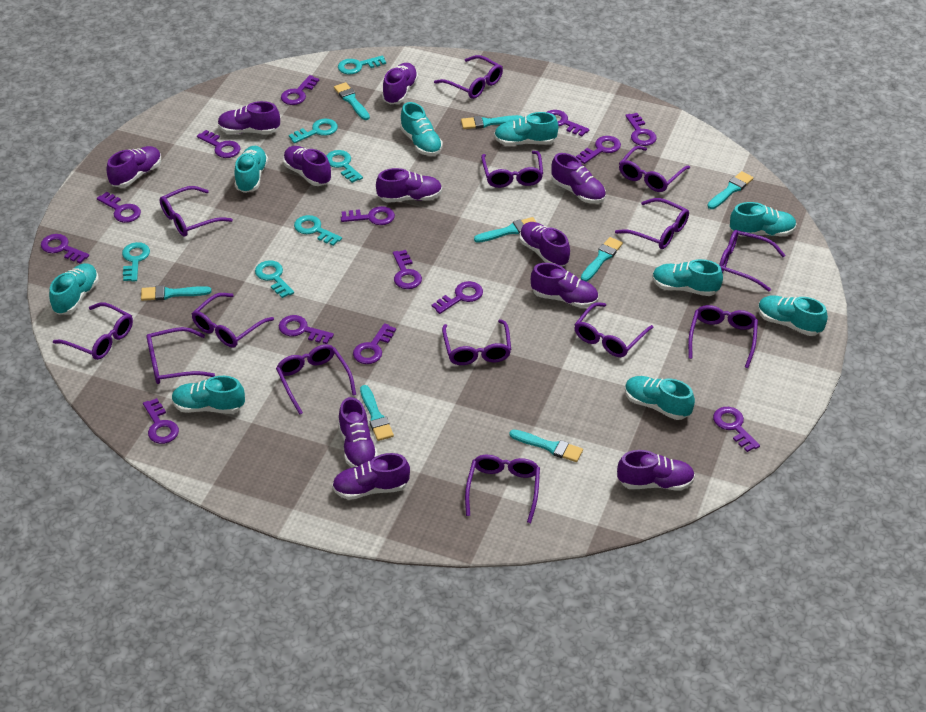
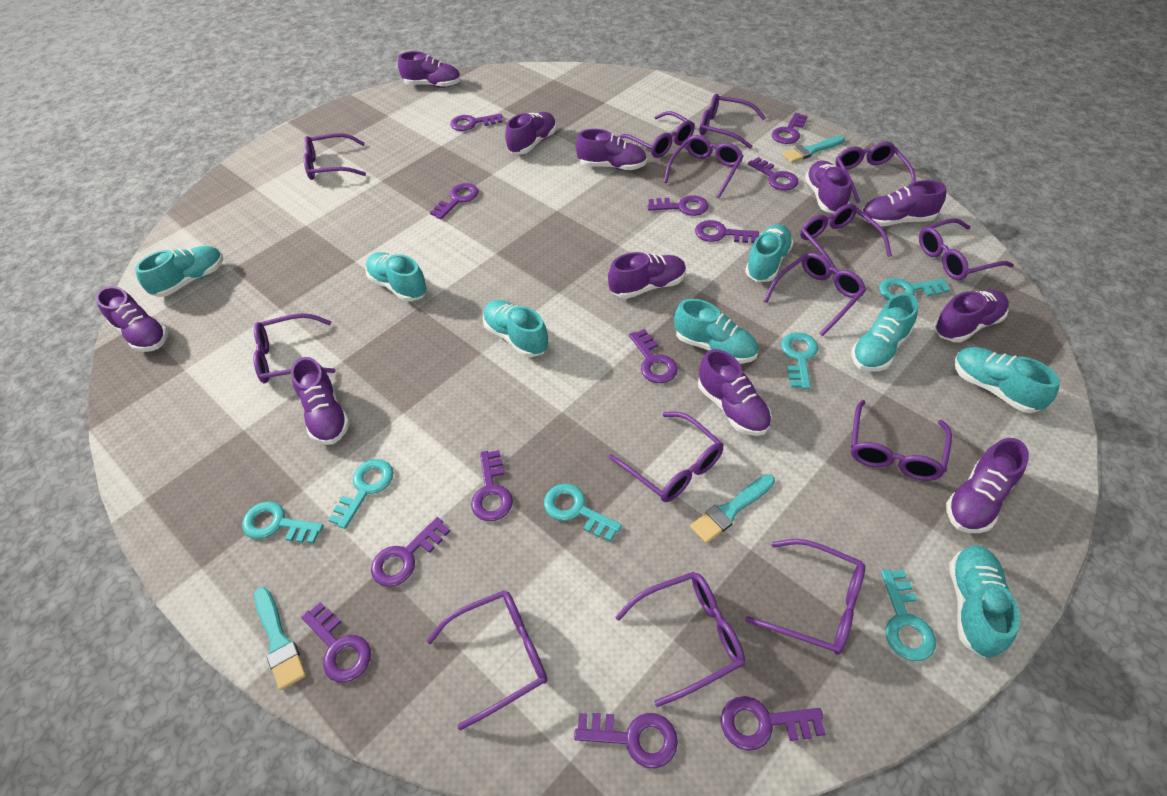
purple key: 14 -> 12
turquoise brush: 8 -> 3
turquoise shoe: 9 -> 8

